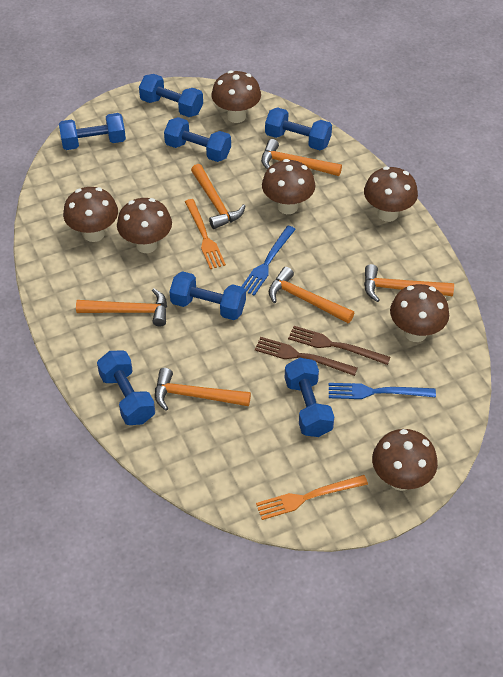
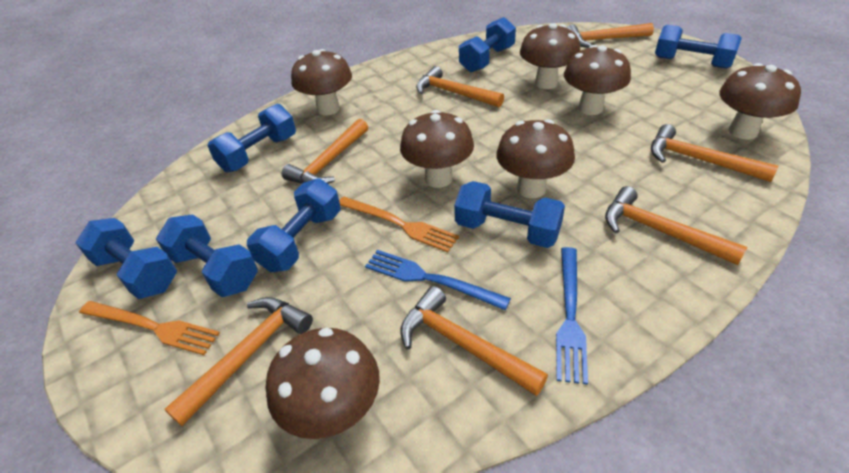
brown fork: 2 -> 0
orange hammer: 6 -> 7

